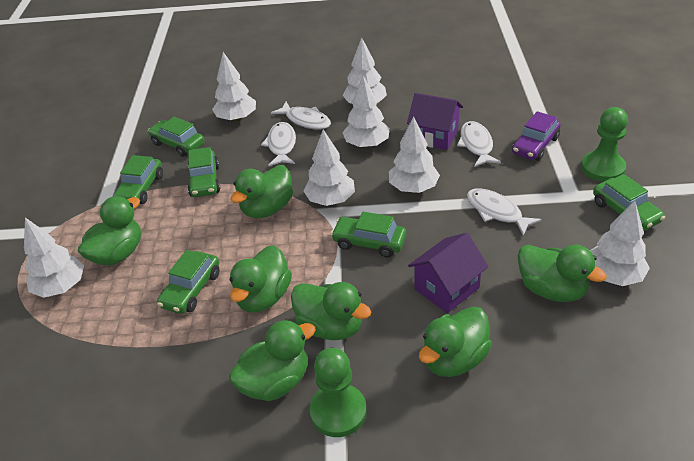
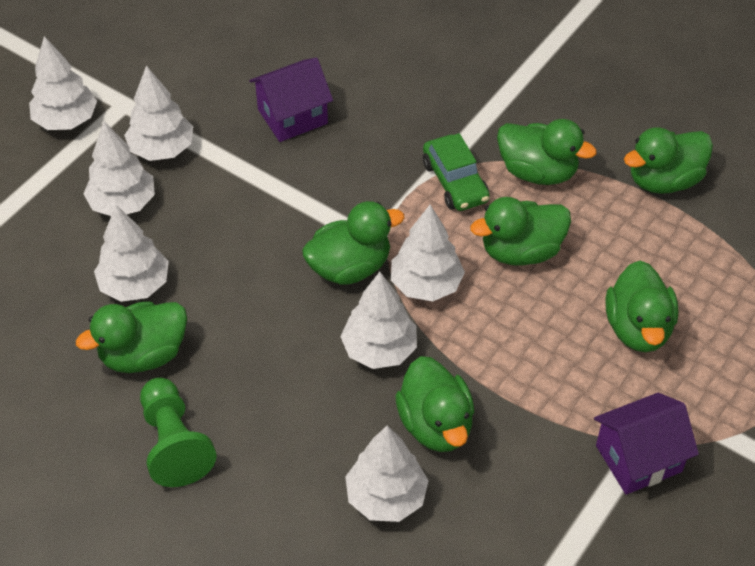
green car: 6 -> 1
green pawn: 2 -> 1
purple car: 1 -> 0
white fish: 4 -> 0

